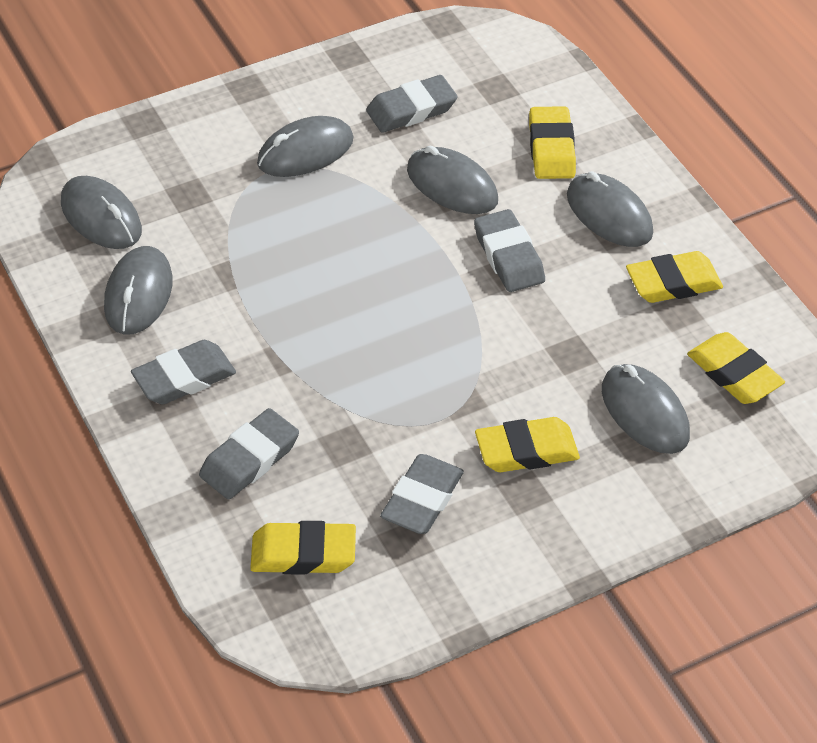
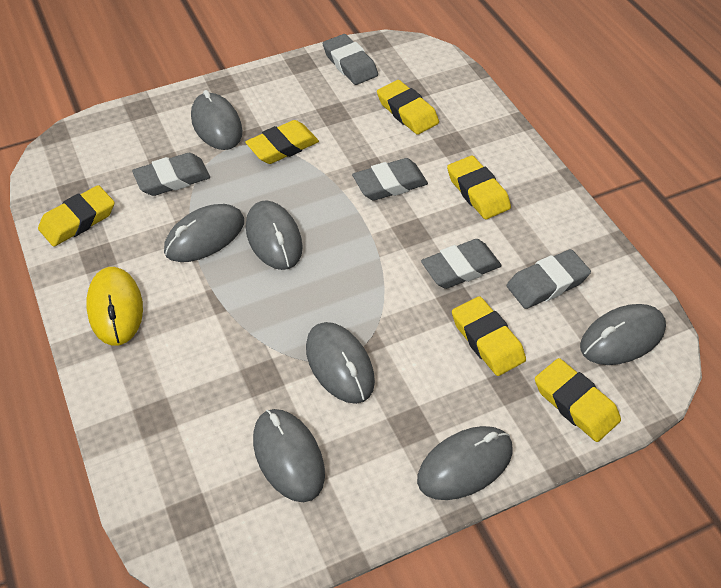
grey mouse: 6 -> 7
yellow eraser: 5 -> 6
yellow mouse: 0 -> 1

